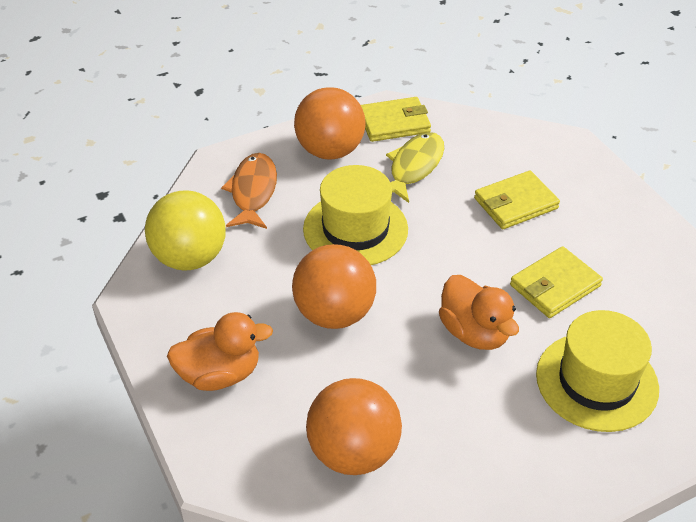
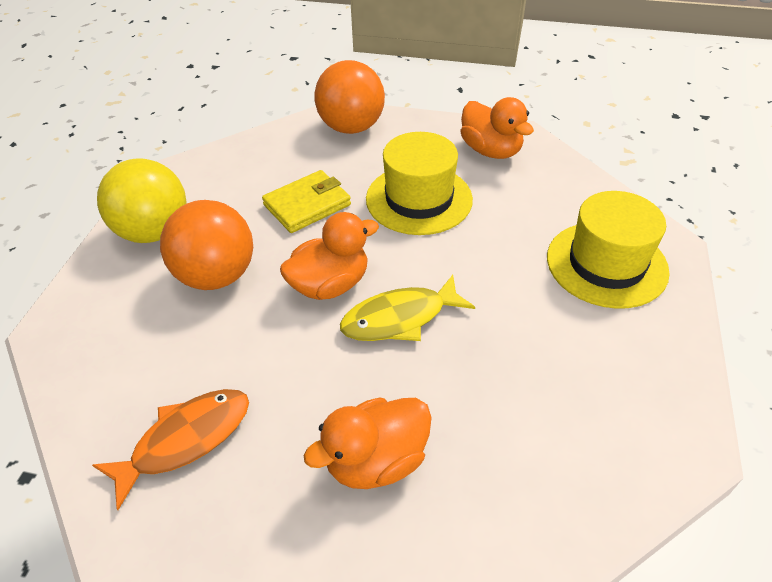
orange ball: 3 -> 2
orange duck: 2 -> 3
yellow wallet: 3 -> 1

